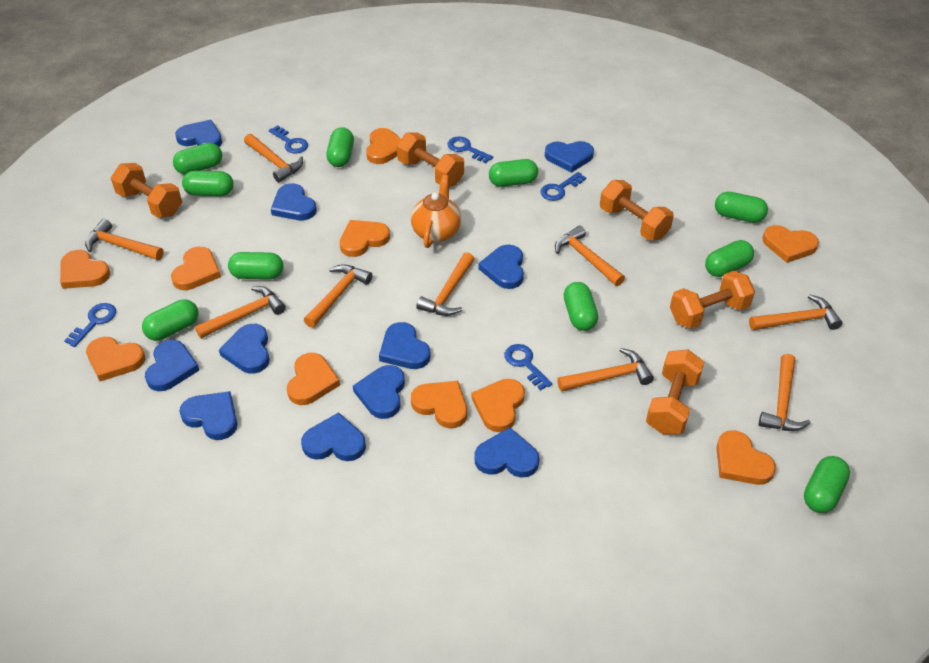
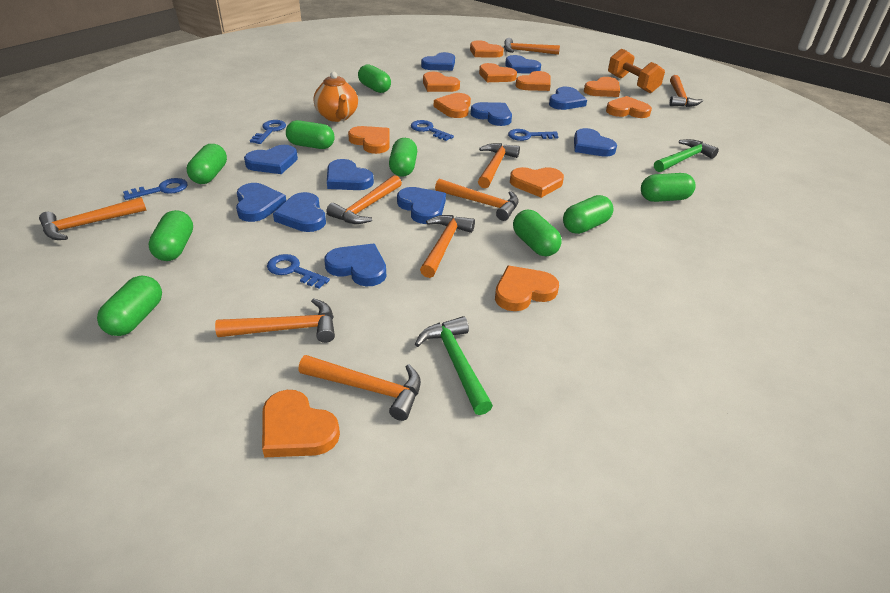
green capsule: 10 -> 9
green hammer: 0 -> 2
orange dumbbell: 5 -> 1
orange heart: 10 -> 11

